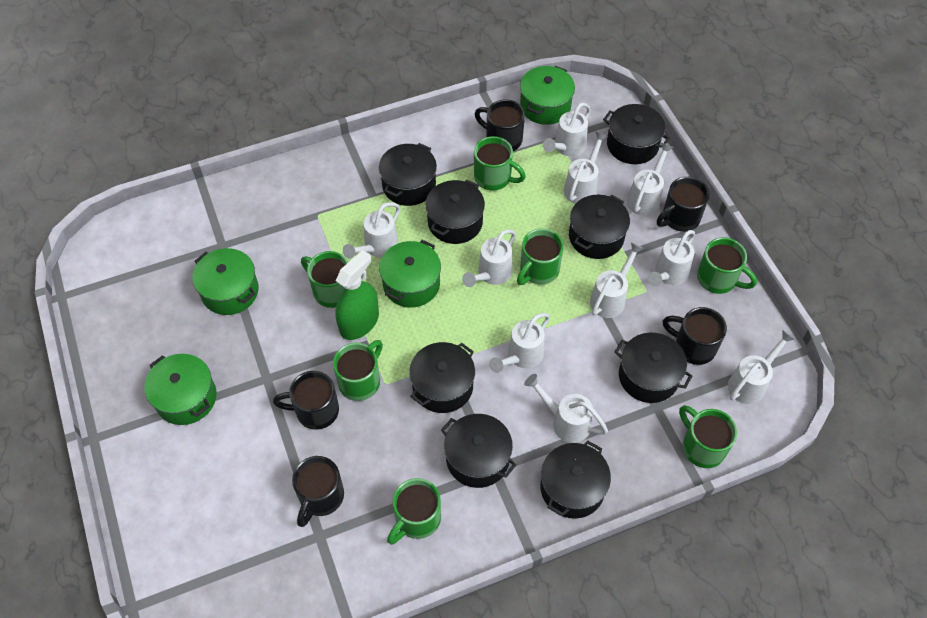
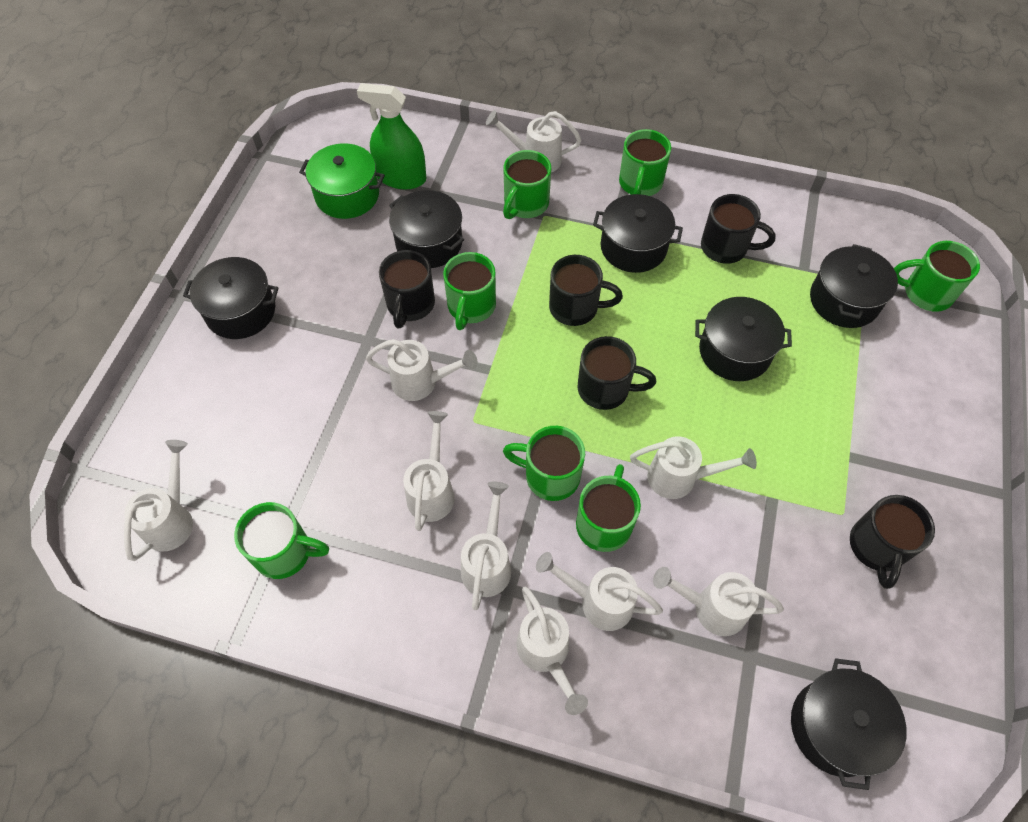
black pot: 8 -> 6
green pot: 4 -> 1
white watering can: 10 -> 9

